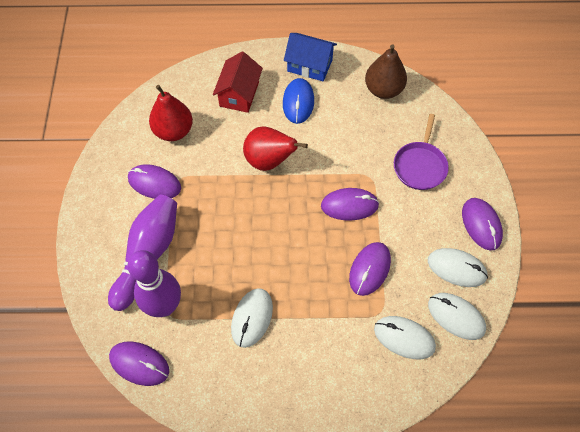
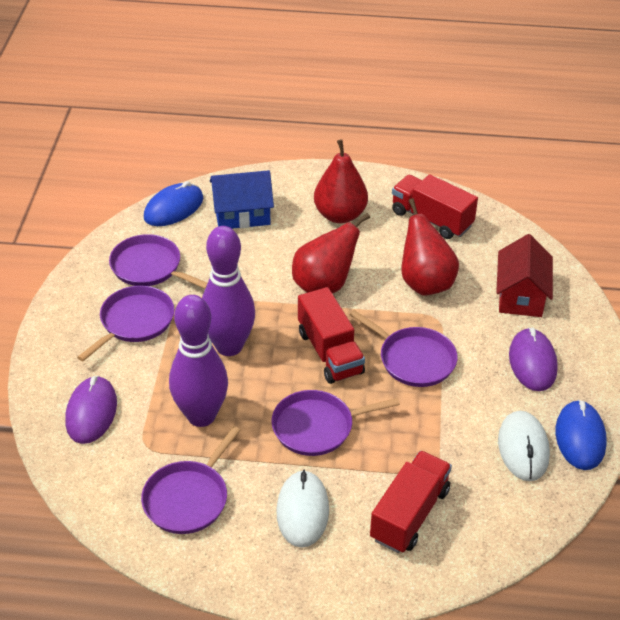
blue mouse: 1 -> 2
brown pear: 1 -> 0
purple mouse: 5 -> 2
purple pan: 1 -> 5
red pear: 2 -> 3
red truck: 0 -> 3
white mouse: 4 -> 2

